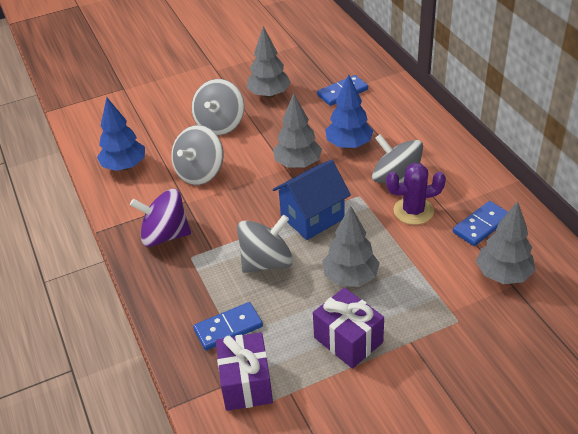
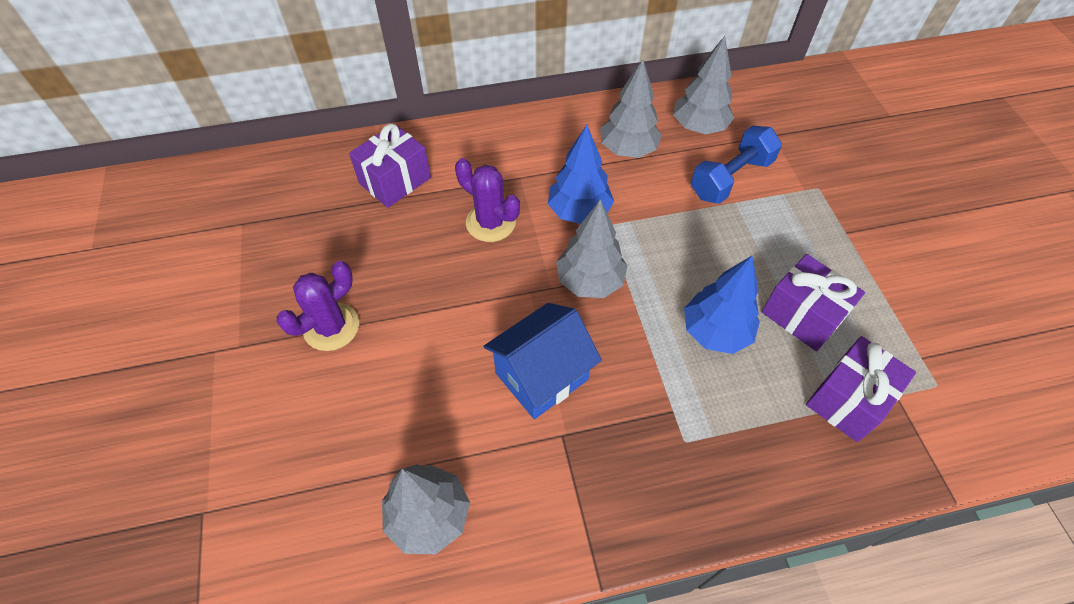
blue domino: 3 -> 0
blue dumbbell: 0 -> 1
grey spinning top: 4 -> 0
purple cactus: 1 -> 2
purple gift: 2 -> 3
purple spinning top: 1 -> 0

